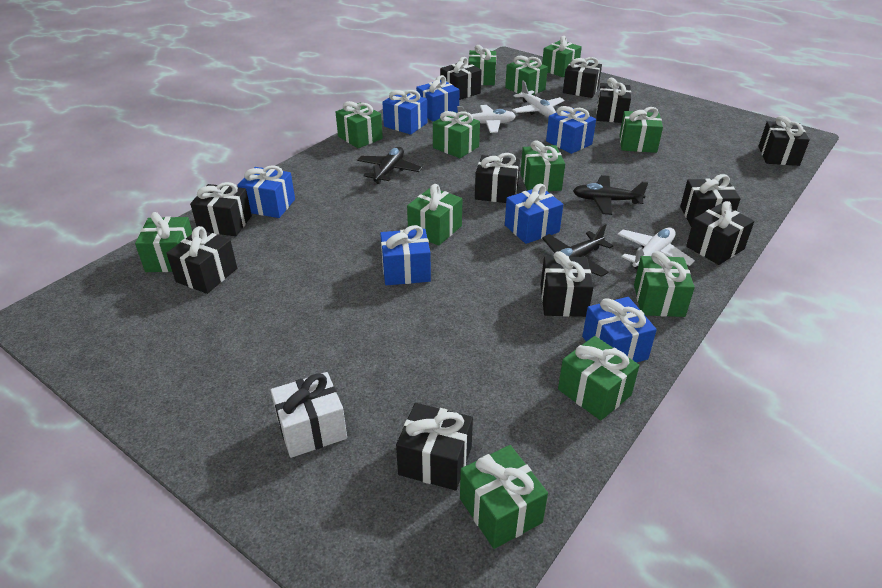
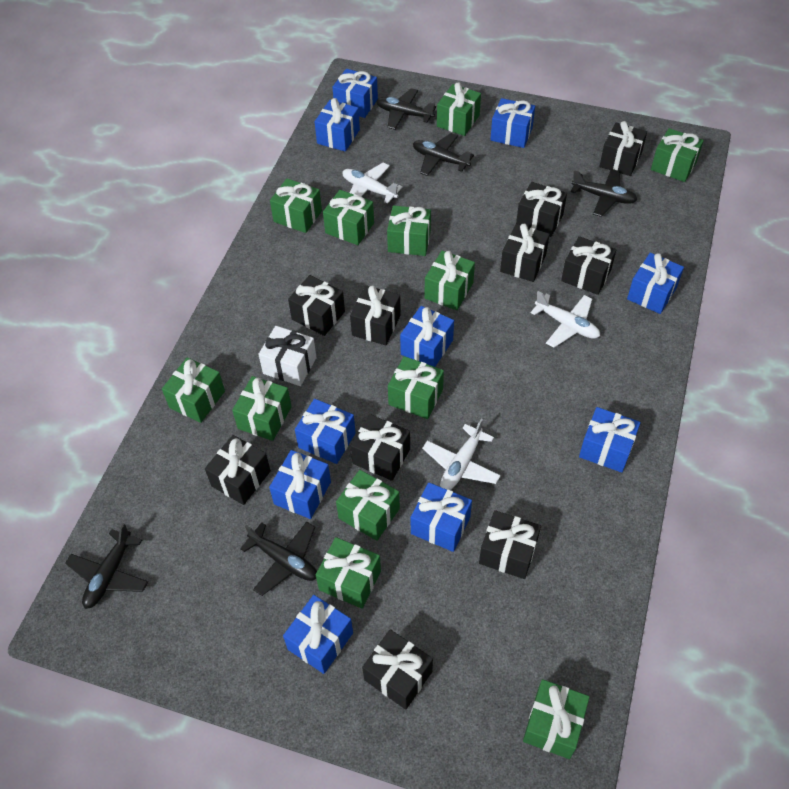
black gift: 11 -> 10
black plane: 3 -> 5
blue gift: 7 -> 10

